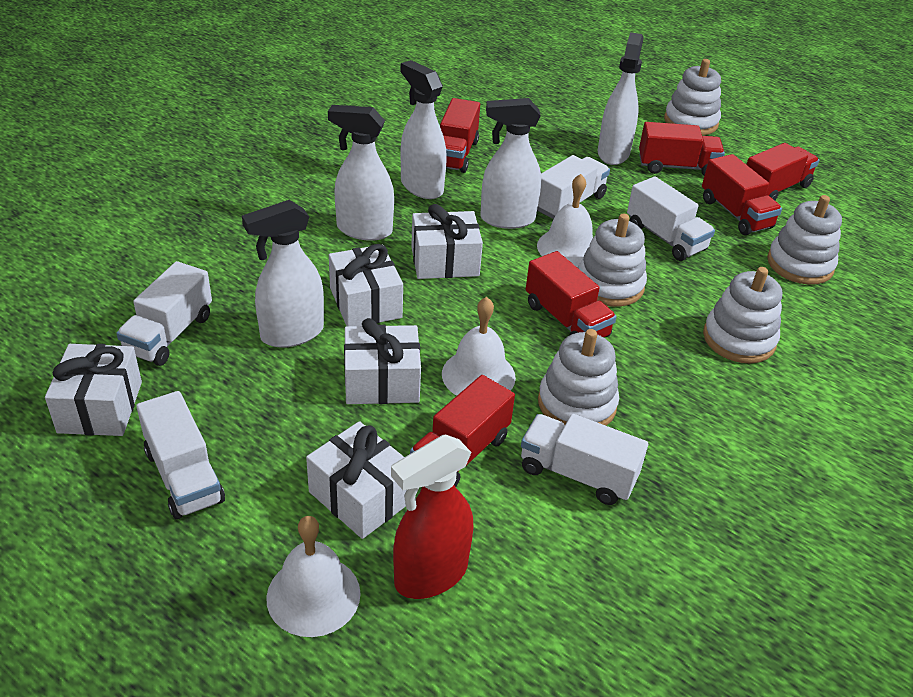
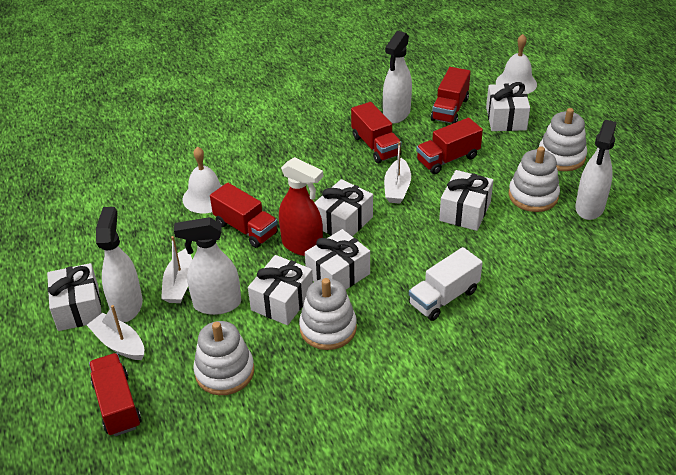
red truck: 6 -> 5
white bell: 3 -> 2
white boat: 0 -> 3
white gift: 5 -> 6
white spray bottle: 5 -> 4
white stacking toy: 5 -> 4
white truck: 5 -> 1

